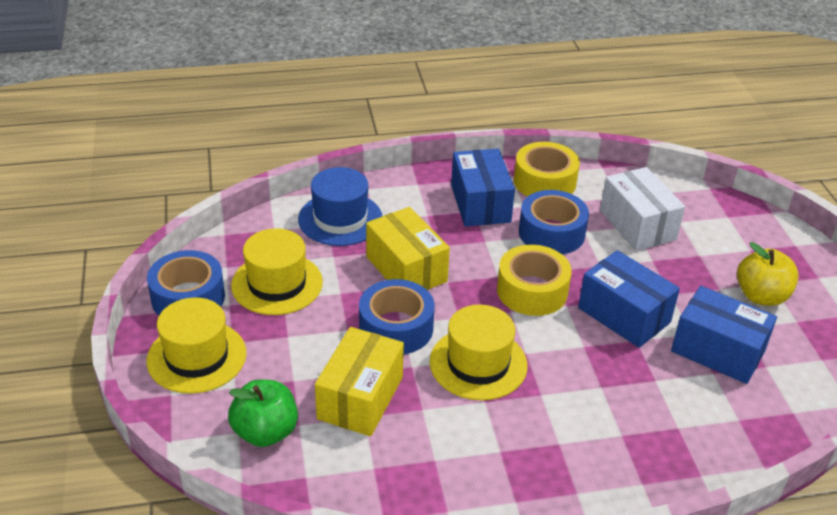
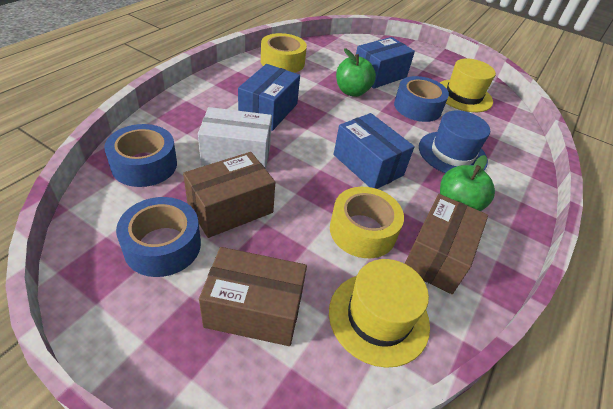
brown box: 0 -> 3
green apple: 1 -> 2
yellow apple: 1 -> 0
yellow box: 2 -> 0
yellow hat: 3 -> 2

